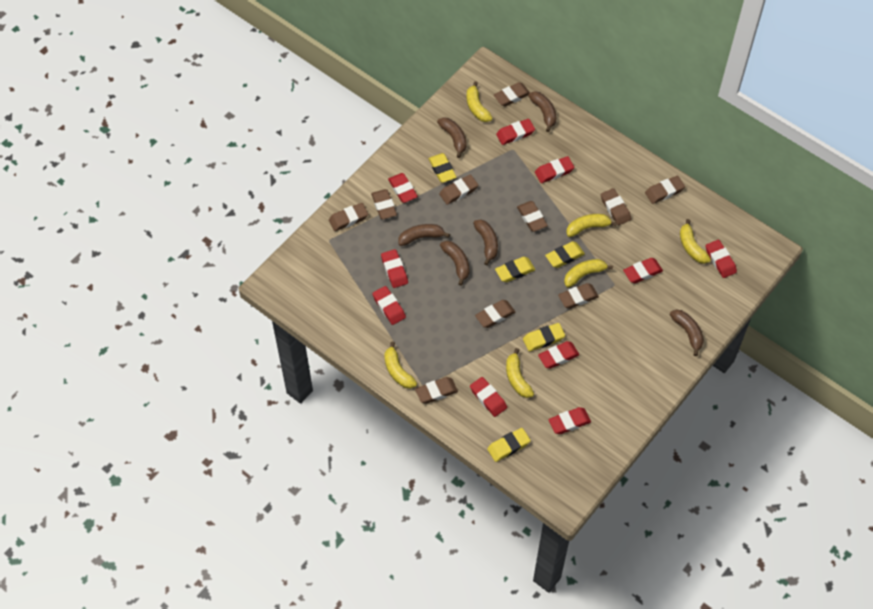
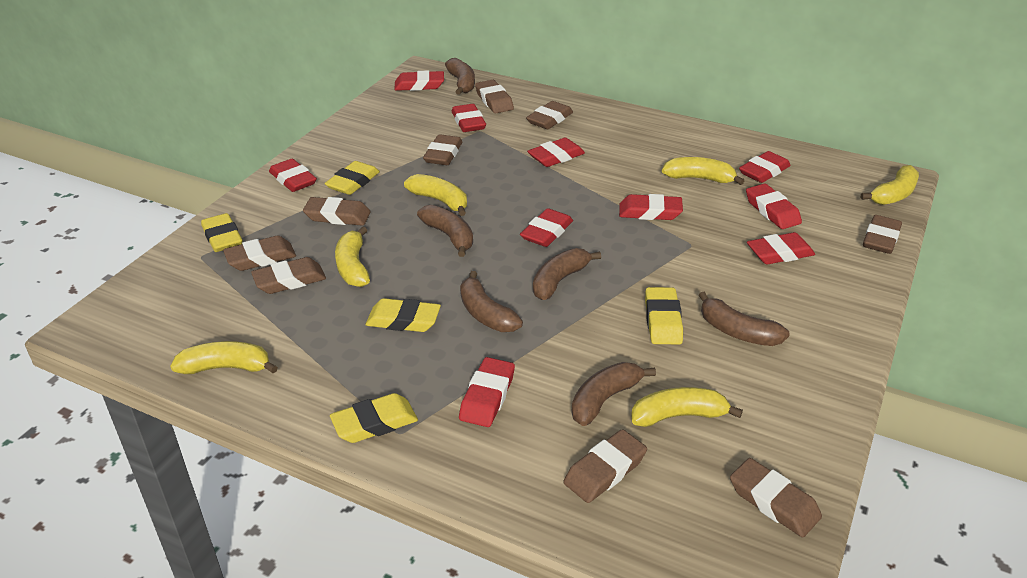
brown eraser: 10 -> 9

